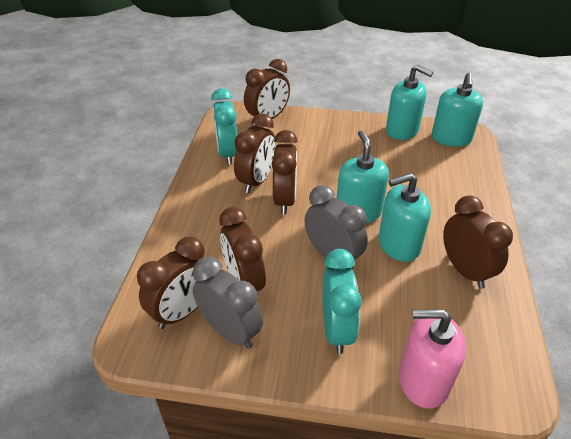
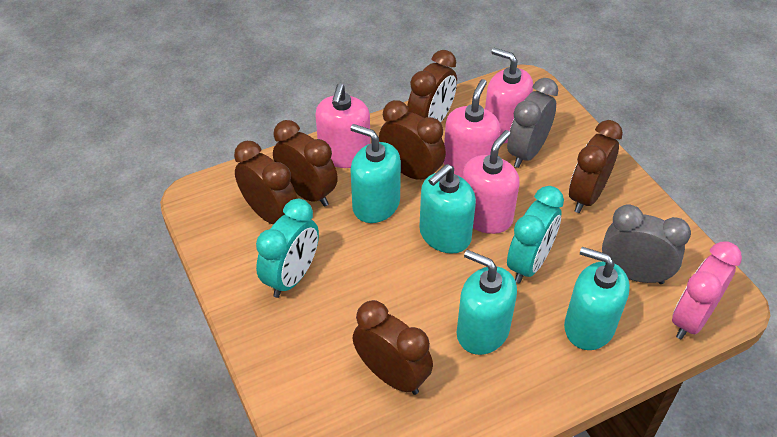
pink clock: 0 -> 1
pink soap dispenser: 1 -> 4

